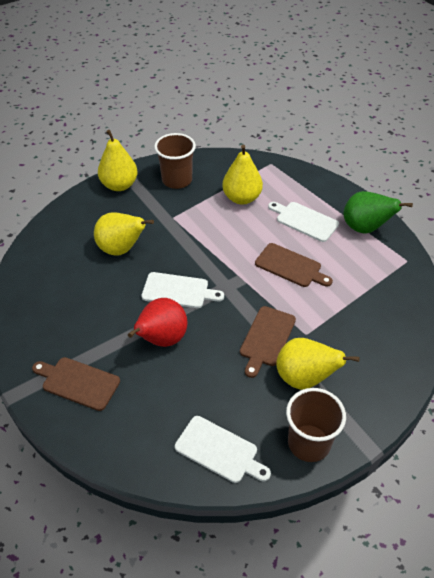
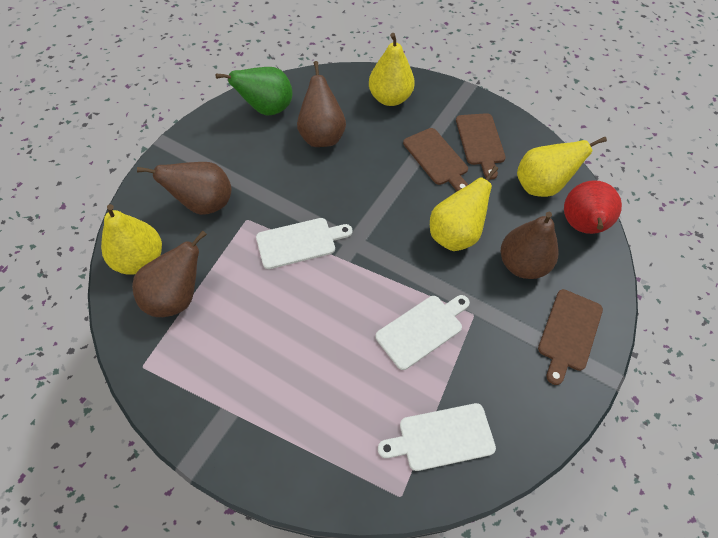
brown cup: 2 -> 0
brown pear: 0 -> 4

